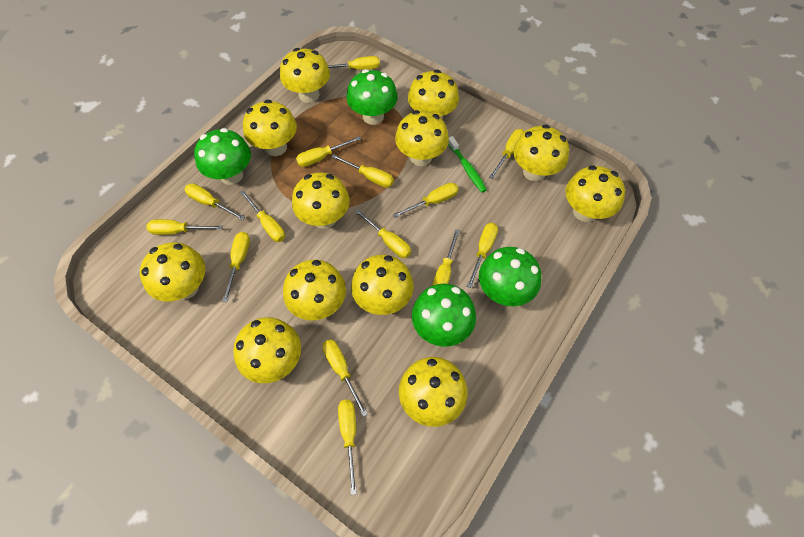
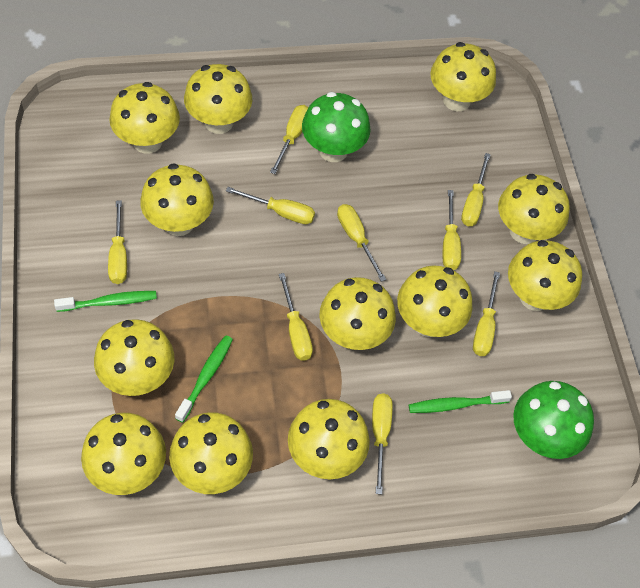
green mushroom: 4 -> 2
green toothbrush: 1 -> 3
yellow screwdriver: 14 -> 9

